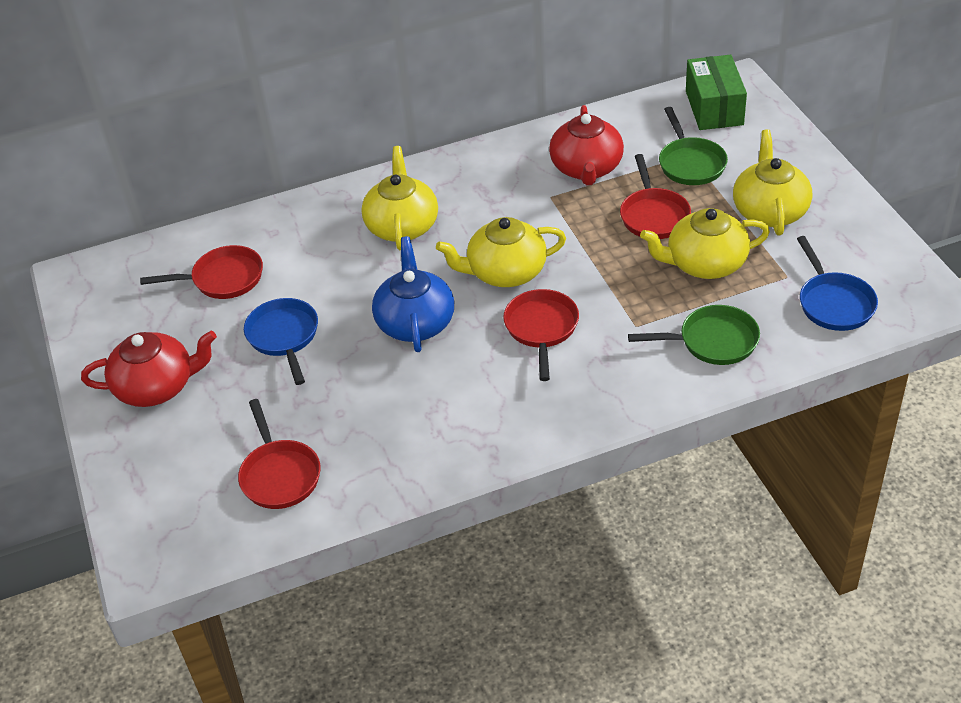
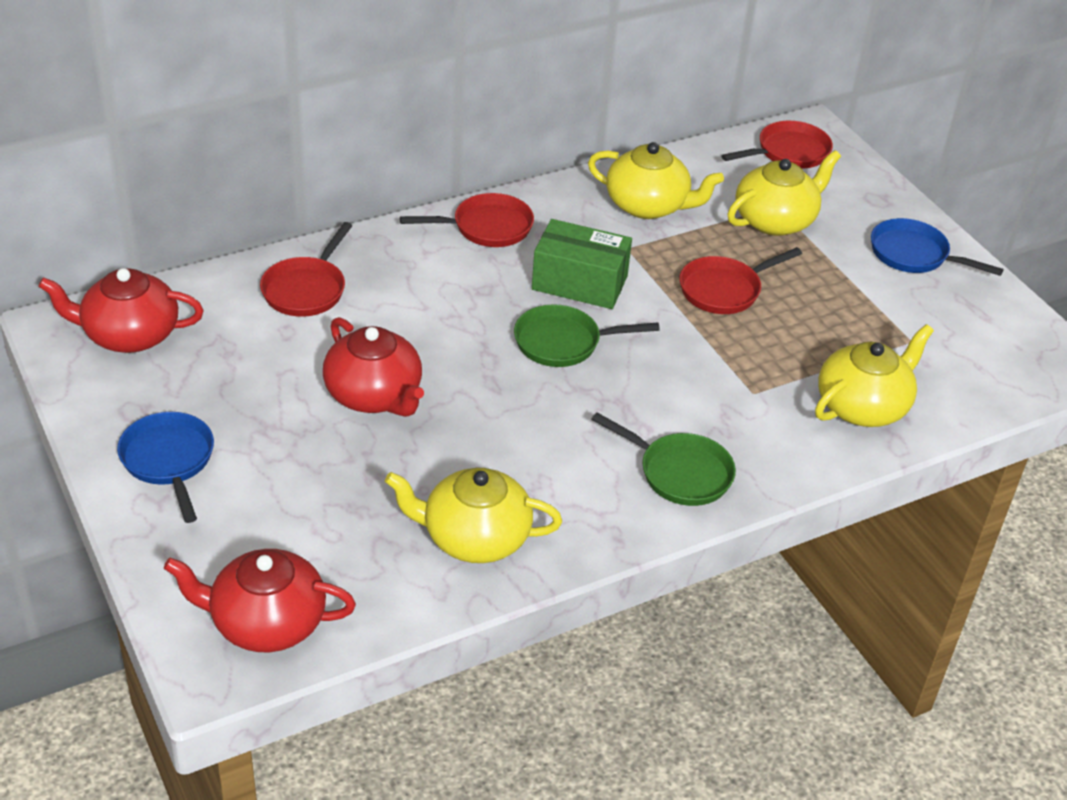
blue teapot: 1 -> 0
red teapot: 2 -> 3

